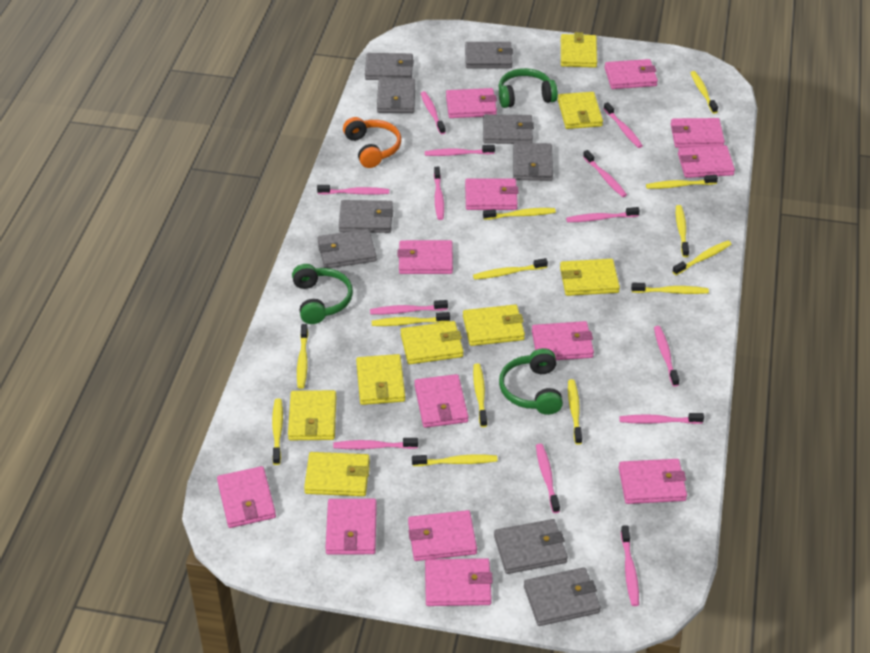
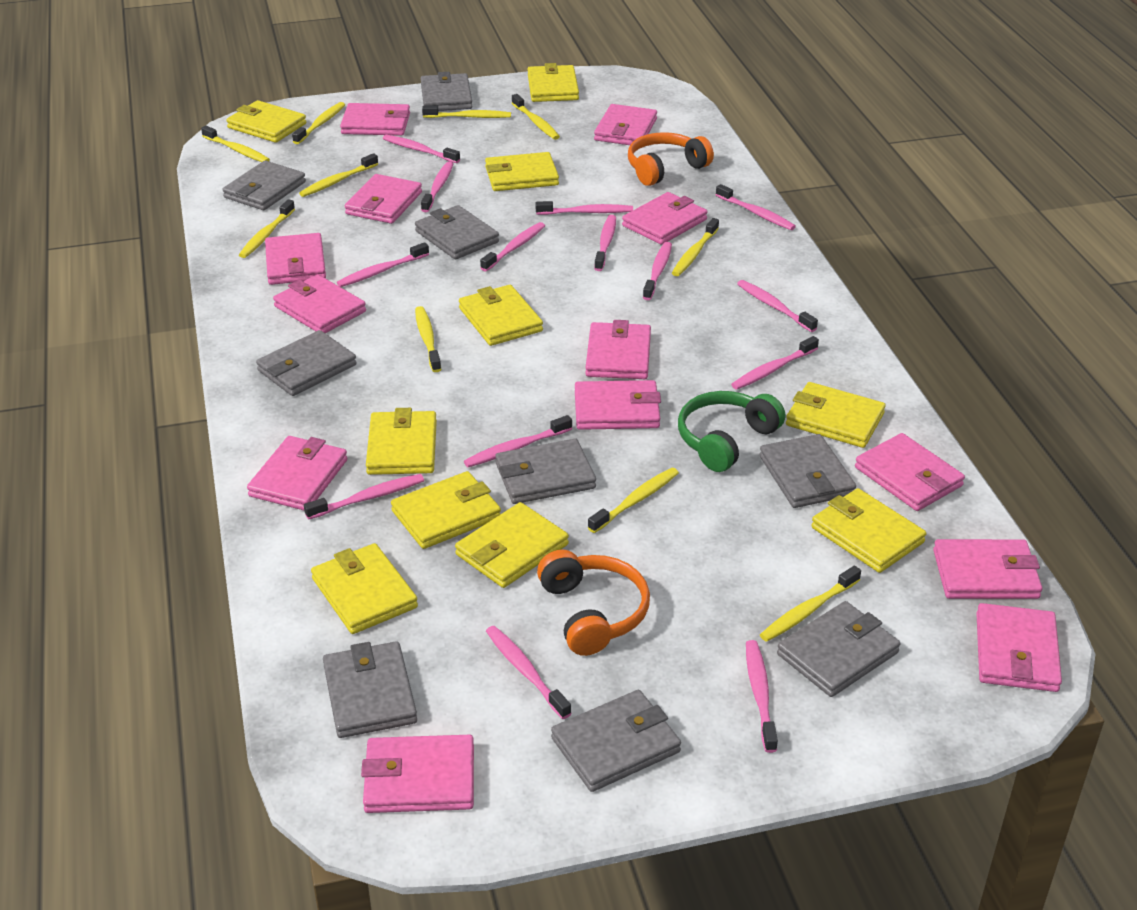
green headphones: 3 -> 1
orange headphones: 1 -> 2
pink toothbrush: 13 -> 14
yellow toothbrush: 13 -> 10
yellow wallet: 8 -> 10

